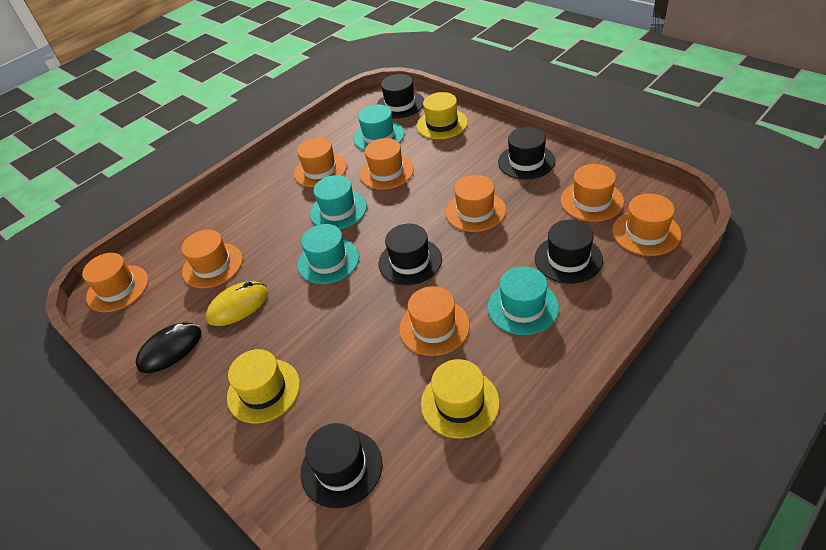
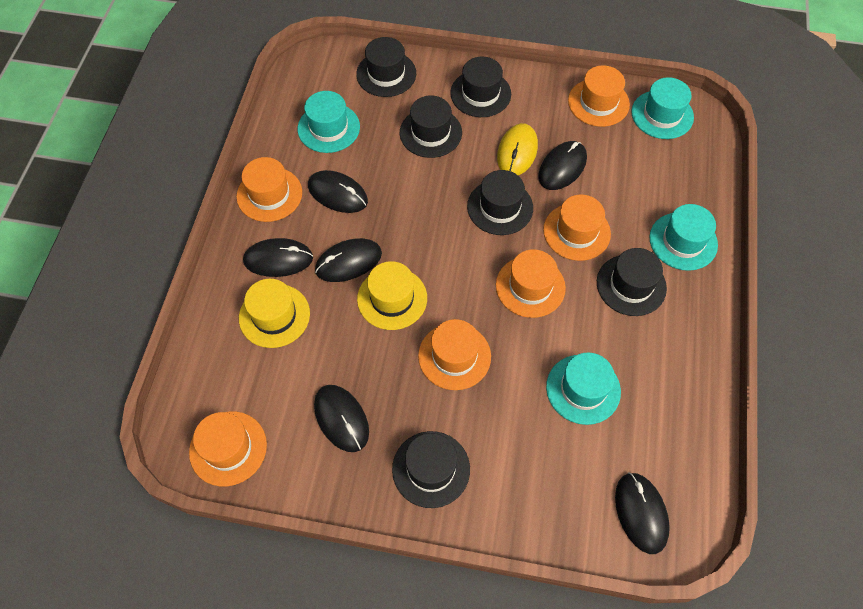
black hat: 5 -> 6
black mouse: 1 -> 6
orange hat: 8 -> 6
yellow hat: 3 -> 2

